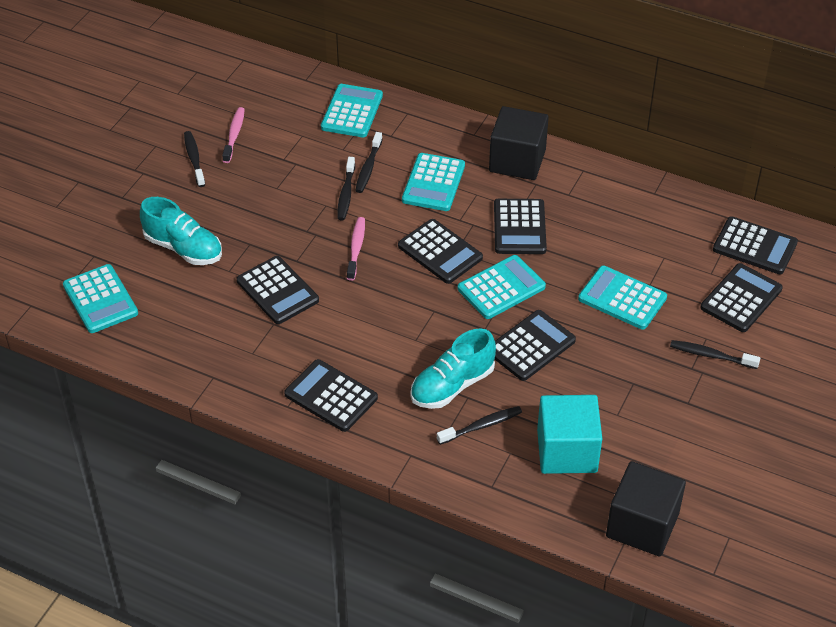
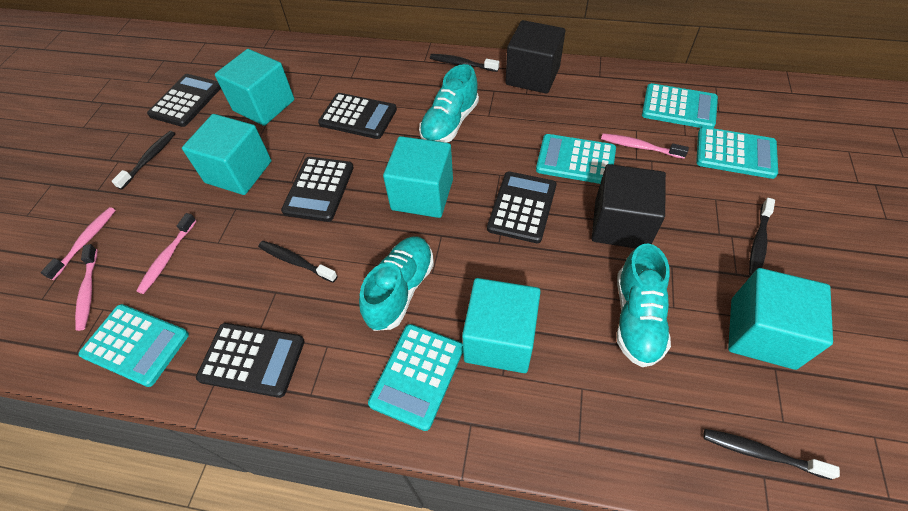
black calculator: 7 -> 5
pink toothbrush: 2 -> 4
turquoise cube: 1 -> 5
turquoise shoe: 2 -> 3

